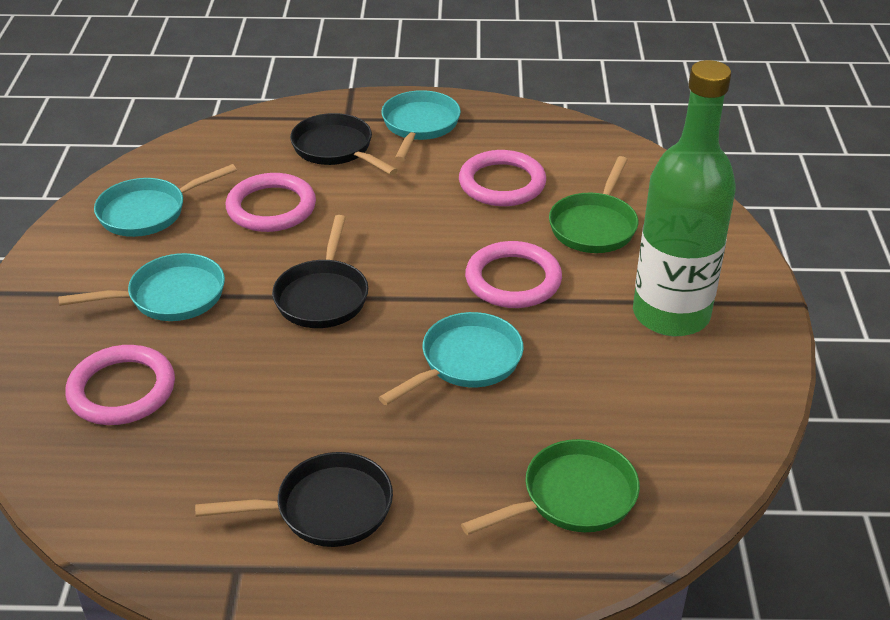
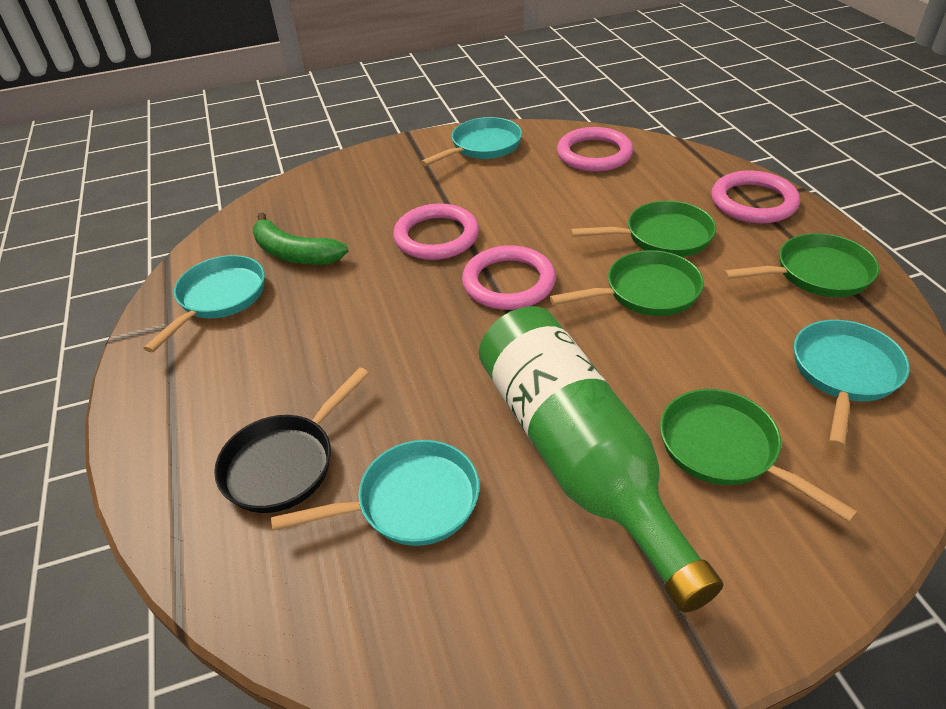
black pan: 3 -> 1
green banana: 0 -> 1
green pan: 2 -> 4

